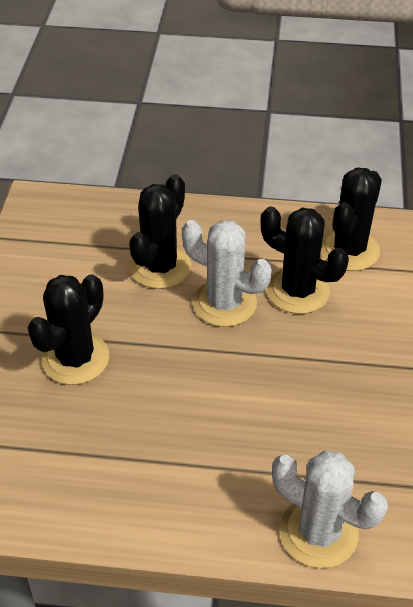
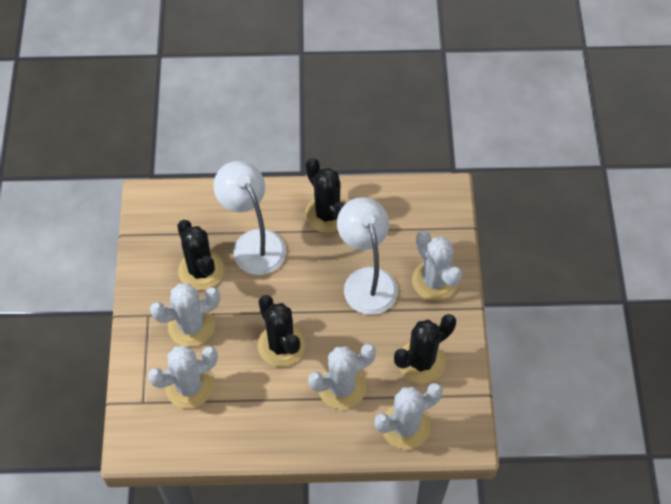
white cactus: 2 -> 5
white lamp: 0 -> 2

